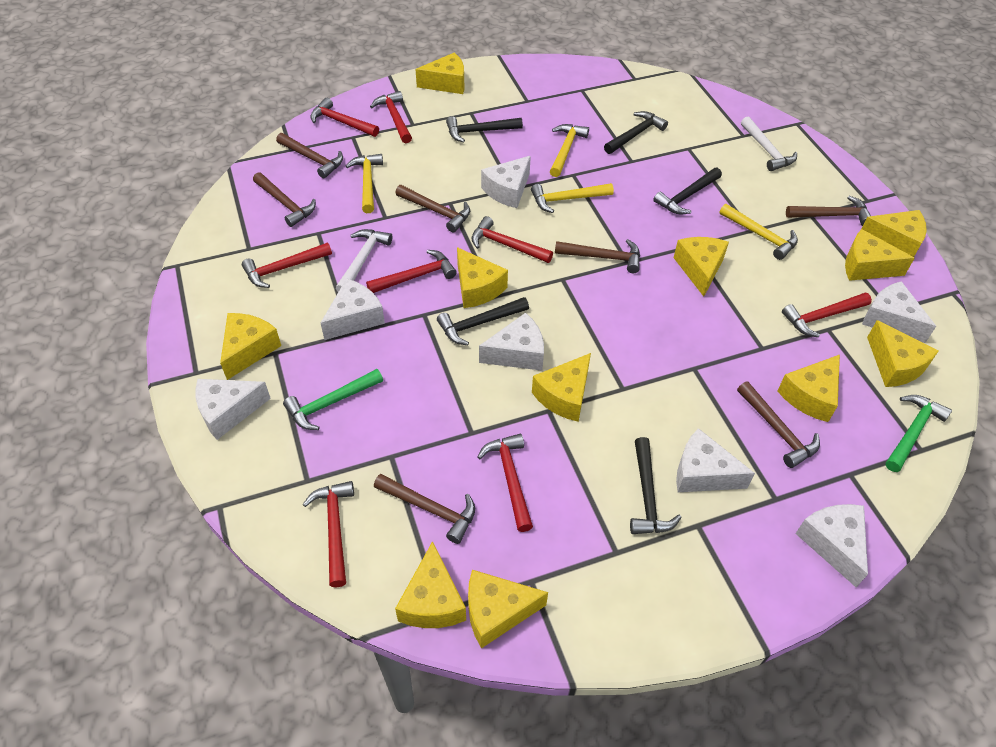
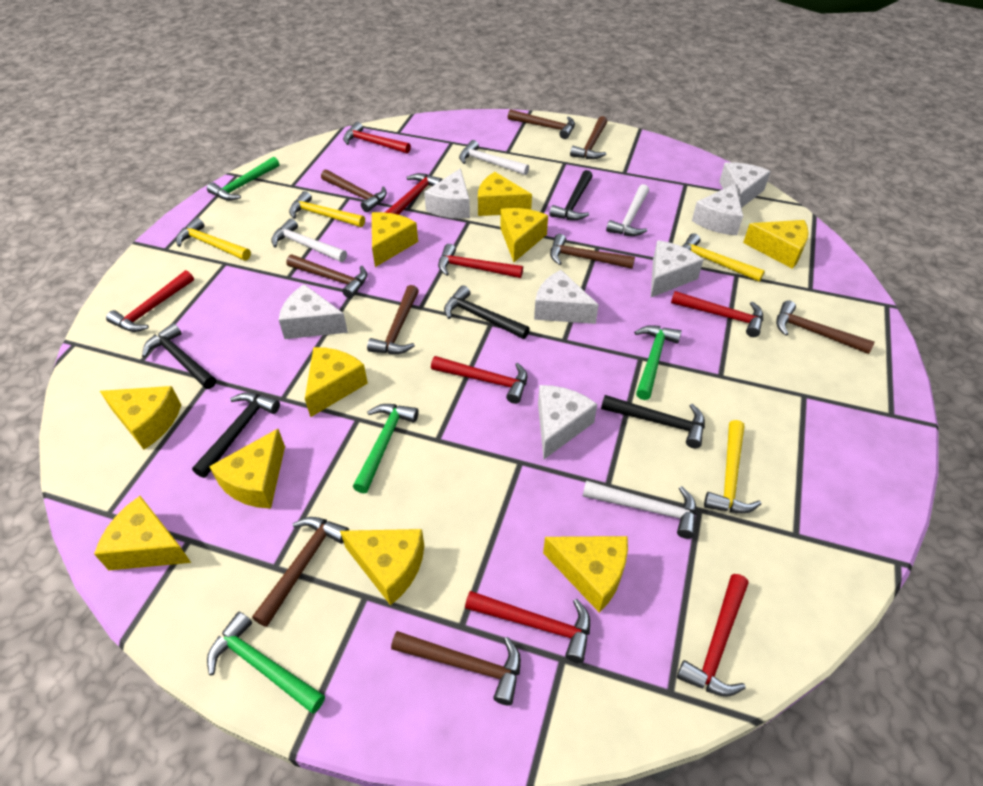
brown hammer: 7 -> 9
green hammer: 2 -> 4
white hammer: 2 -> 4
yellow cheese: 11 -> 10

